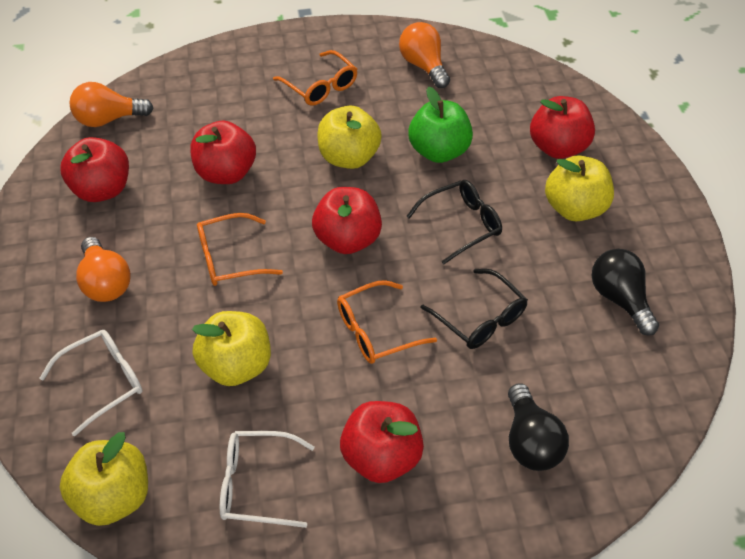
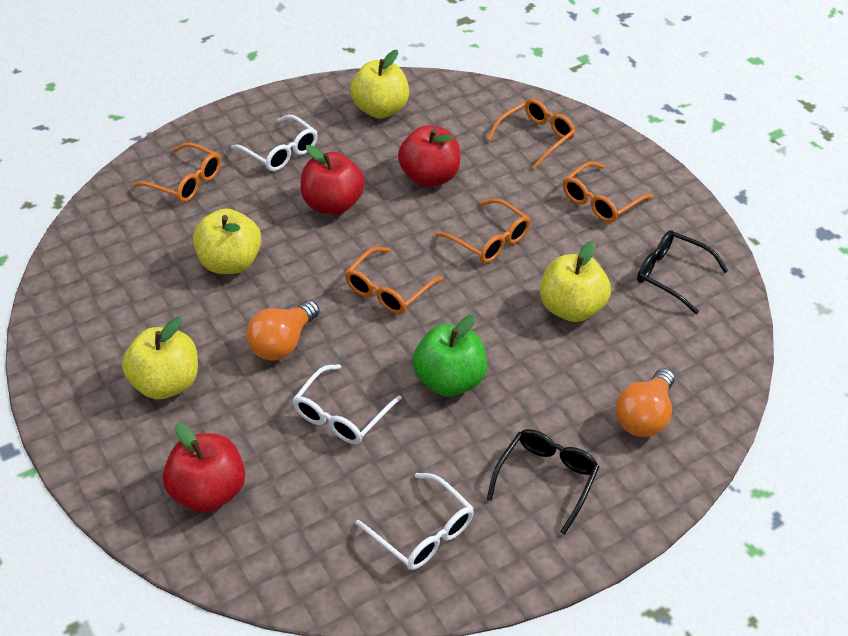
black light bulb: 2 -> 0
orange glasses: 3 -> 5
orange light bulb: 3 -> 2
red apple: 5 -> 3
white glasses: 2 -> 3

